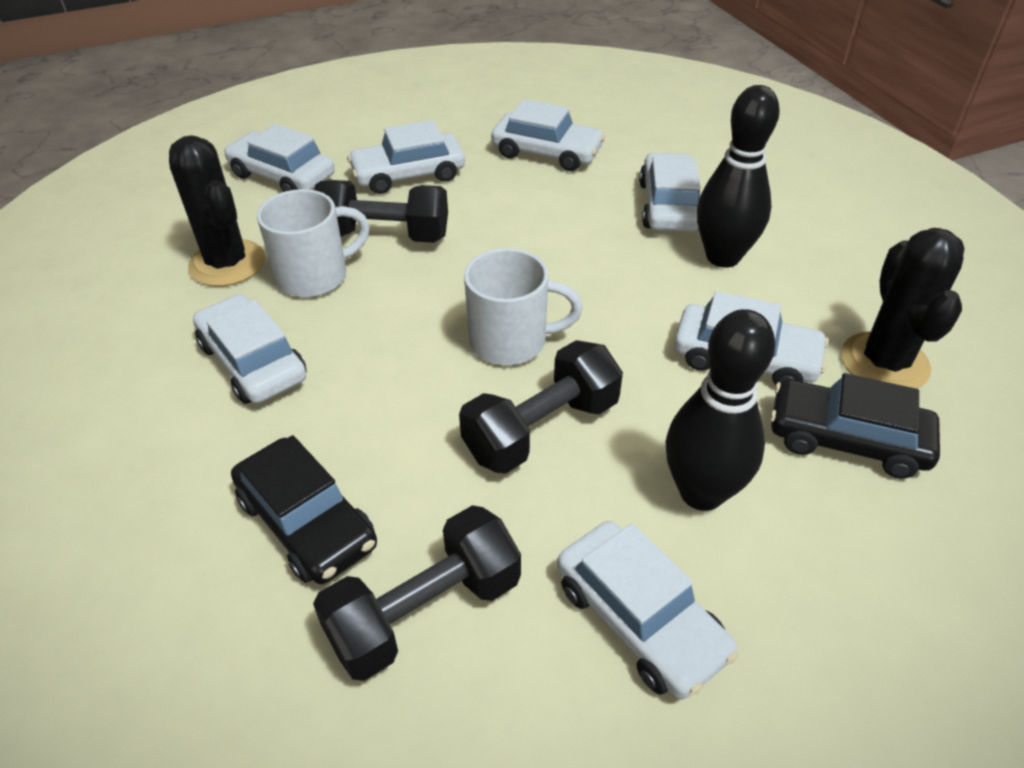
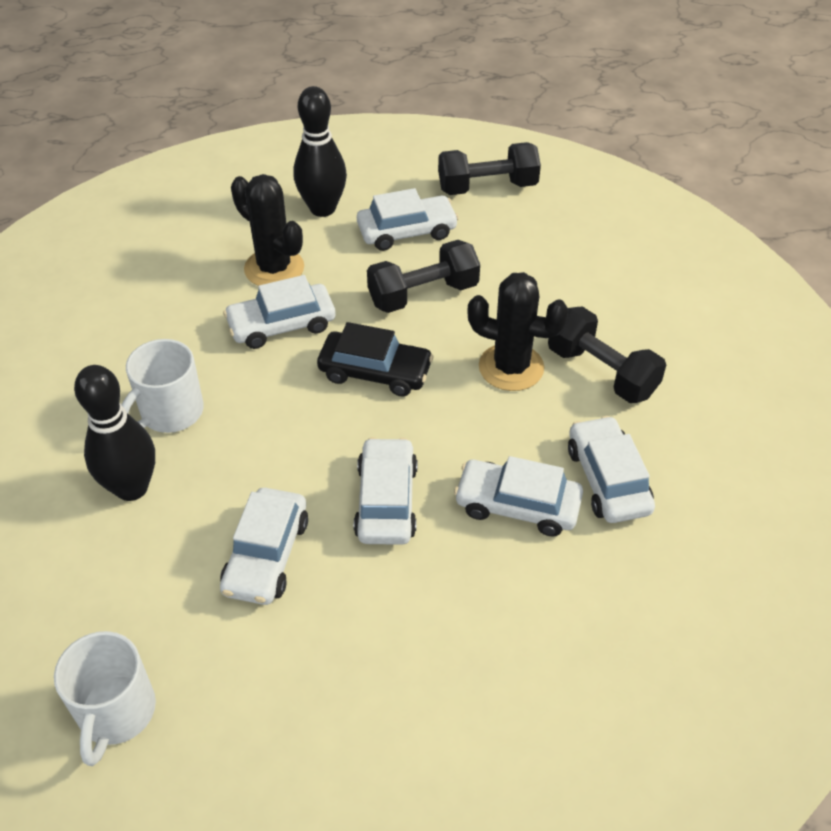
black car: 2 -> 1
white car: 7 -> 6

